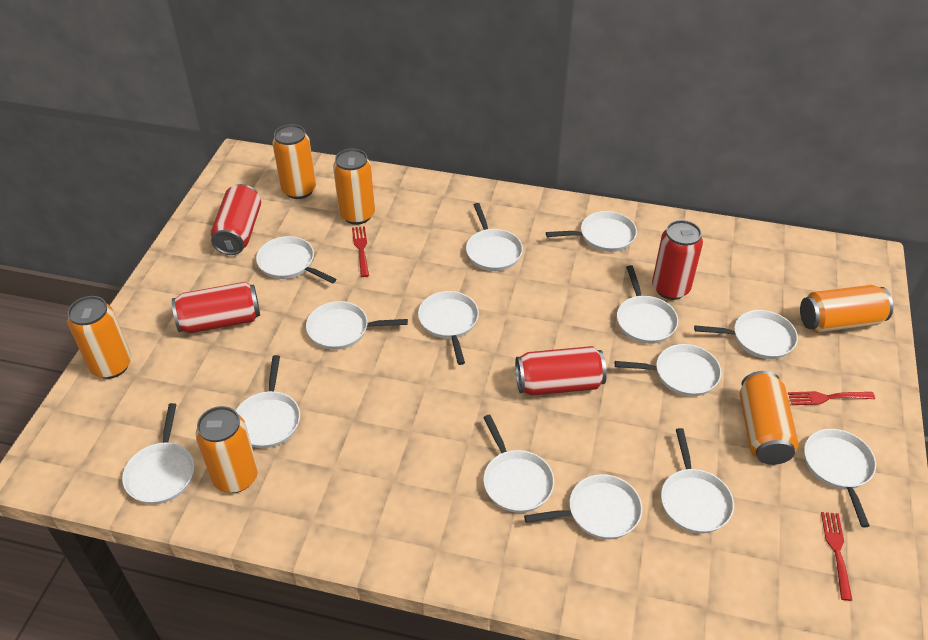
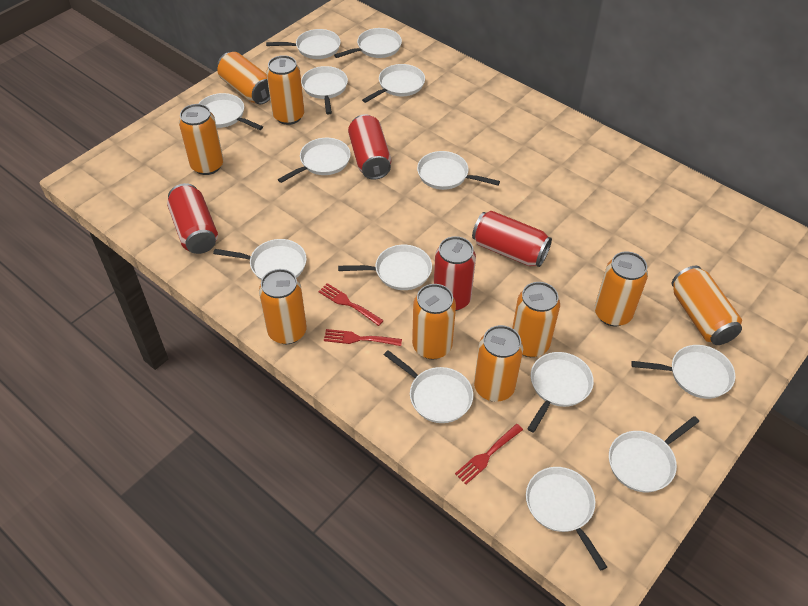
orange can: 6 -> 9

